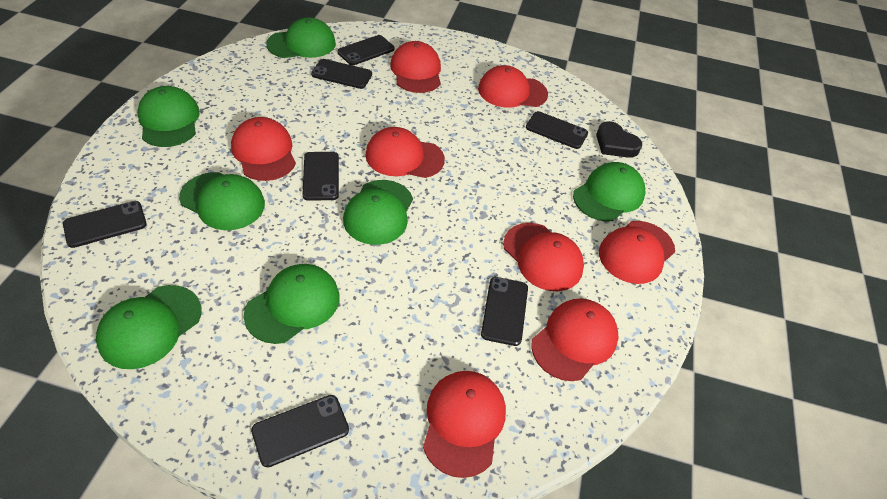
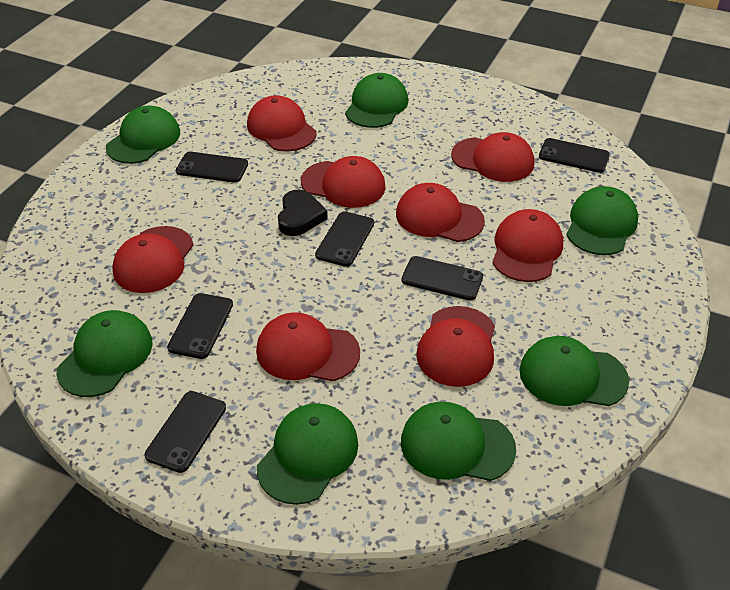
black phone: 7 -> 6

